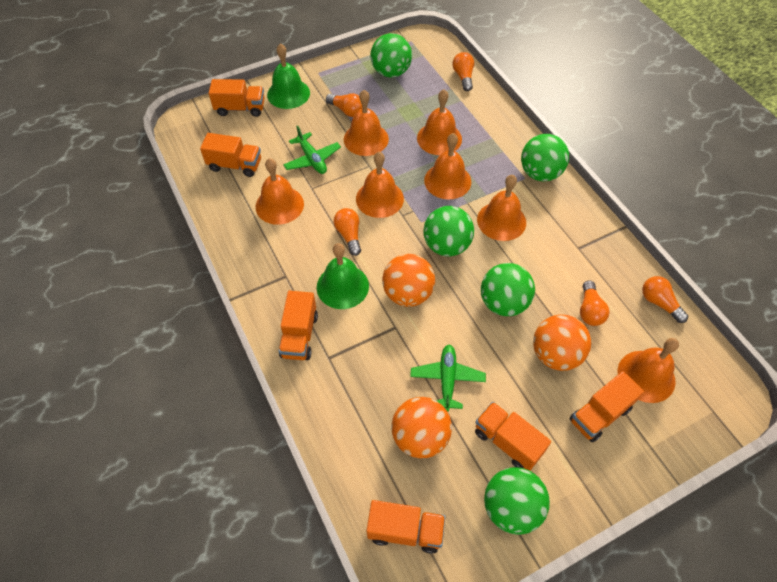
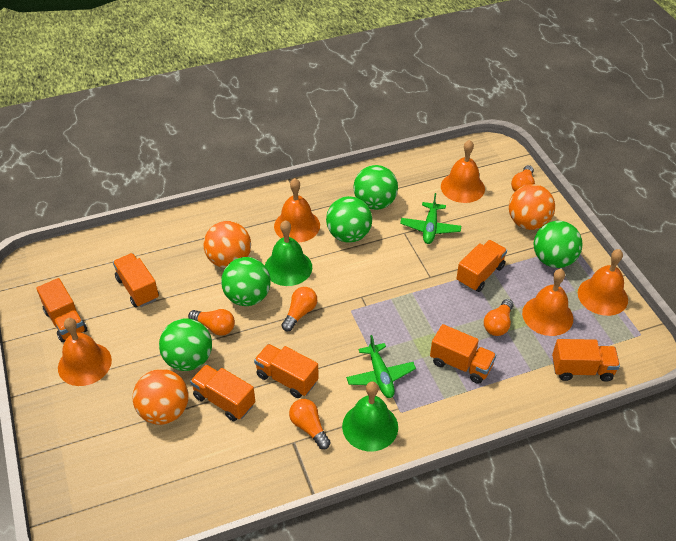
orange bell: 7 -> 5
orange truck: 6 -> 7

